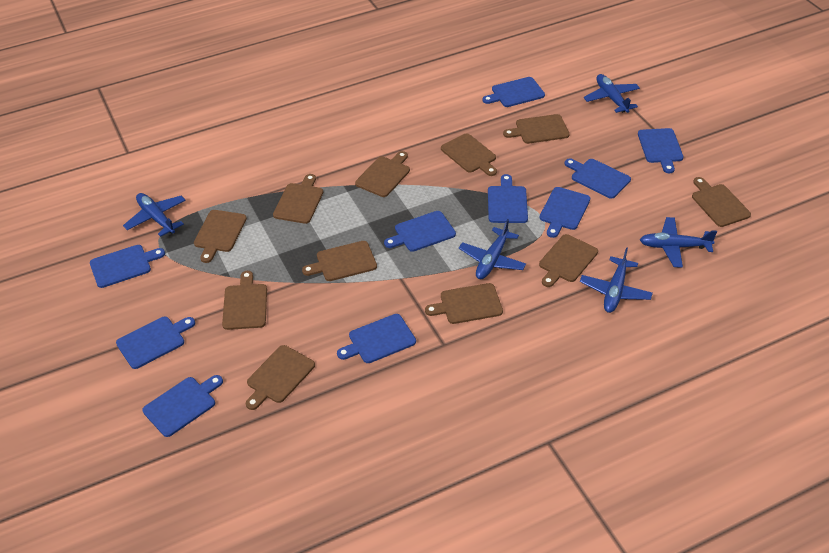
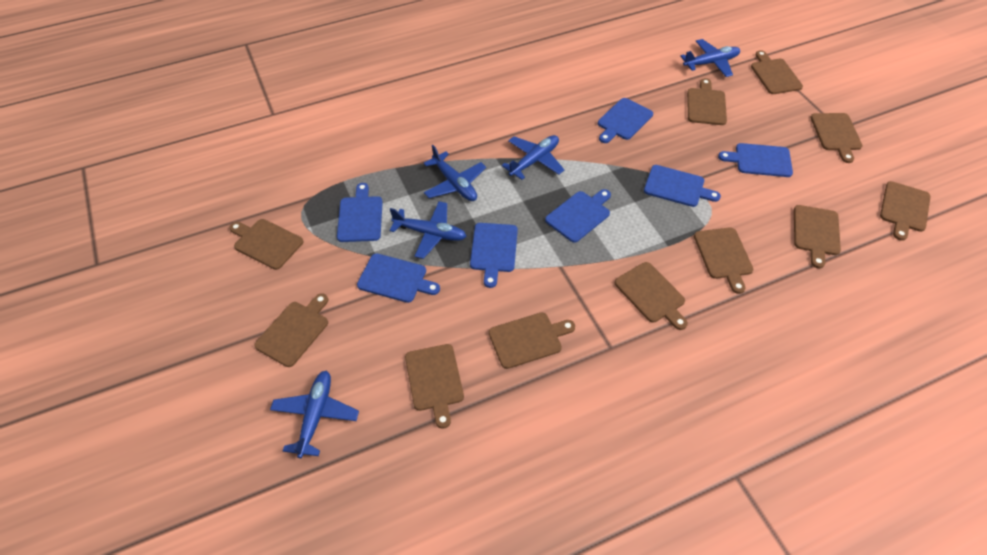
blue cutting board: 10 -> 7

